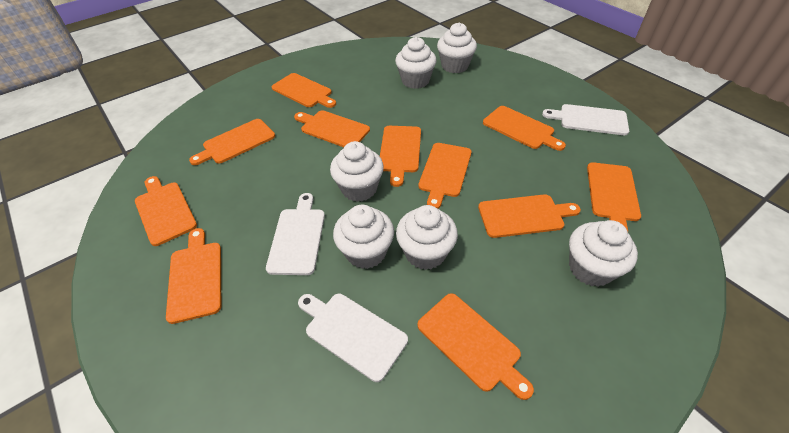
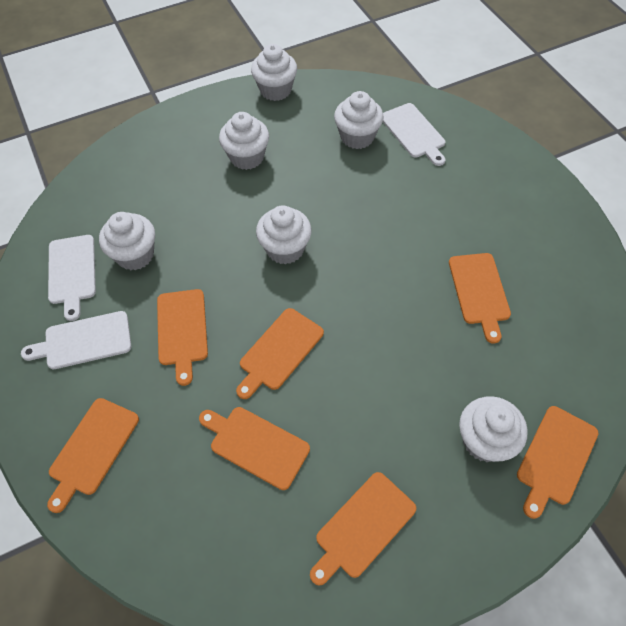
orange cutting board: 11 -> 7

